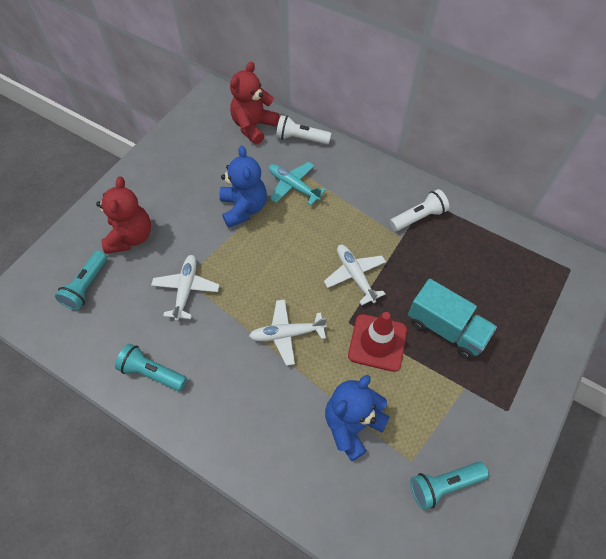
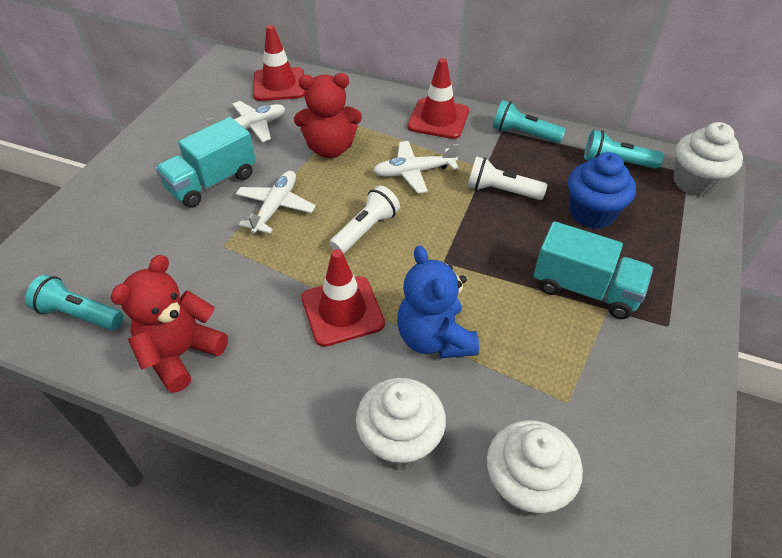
blue cupcake: 0 -> 1
blue teddy bear: 2 -> 1
red traffic cone: 1 -> 3
turquoise plane: 1 -> 0
turquoise truck: 1 -> 2
white cupcake: 0 -> 3

